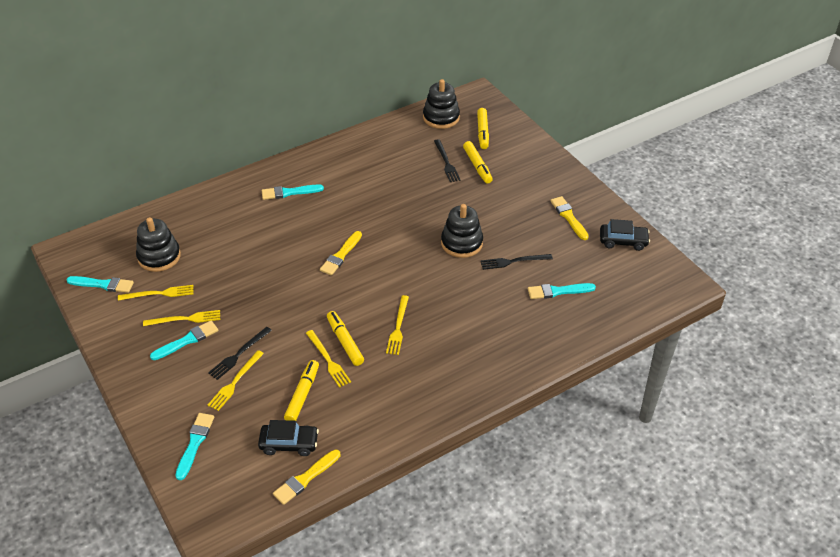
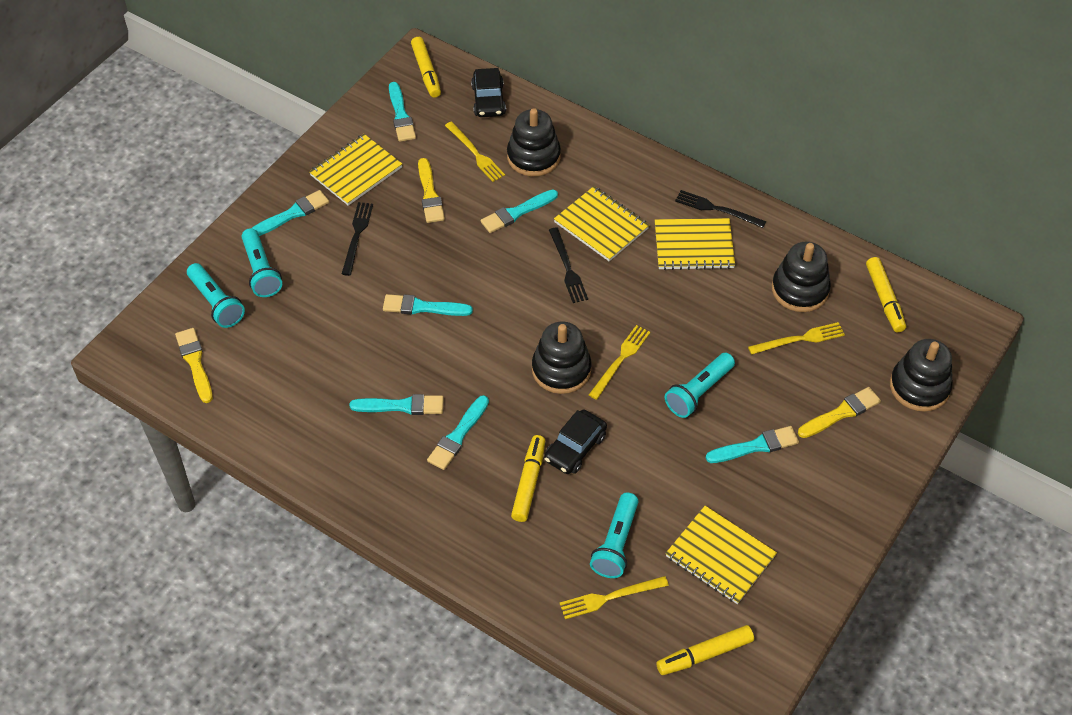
black stacking toy: 3 -> 4
turquoise brush: 5 -> 7
turquoise flashlight: 0 -> 4
yellow fork: 5 -> 4
yellow notebook: 0 -> 4

